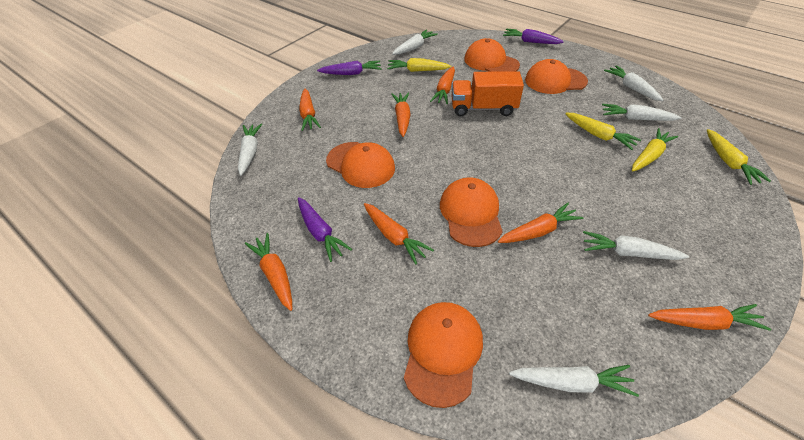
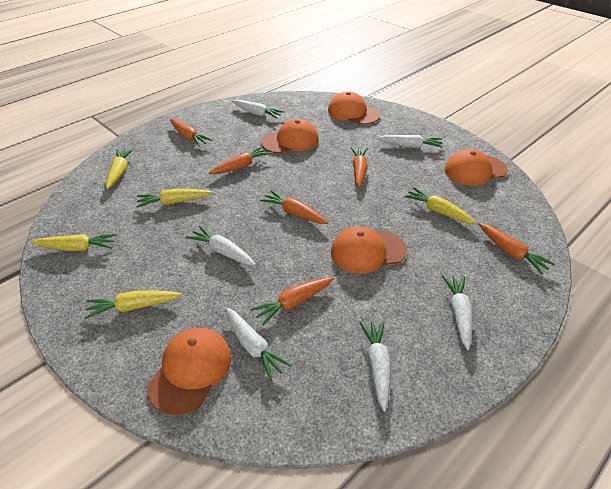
orange carrot: 7 -> 6
orange truck: 1 -> 0
purple carrot: 3 -> 0
yellow carrot: 4 -> 5

